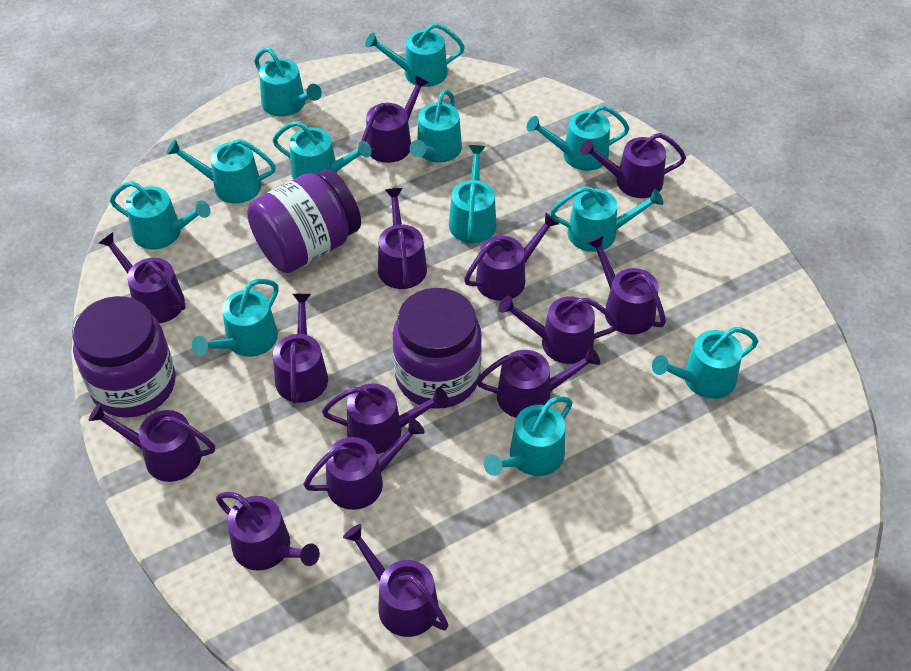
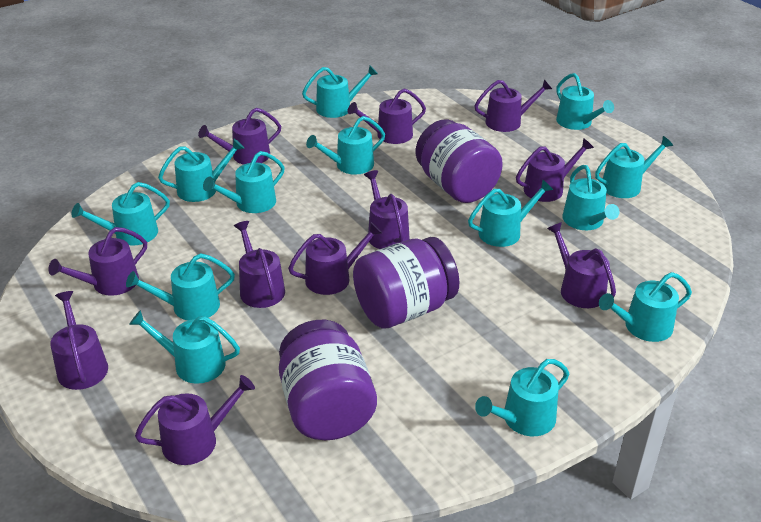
purple watering can: 14 -> 11
turquoise watering can: 12 -> 13

